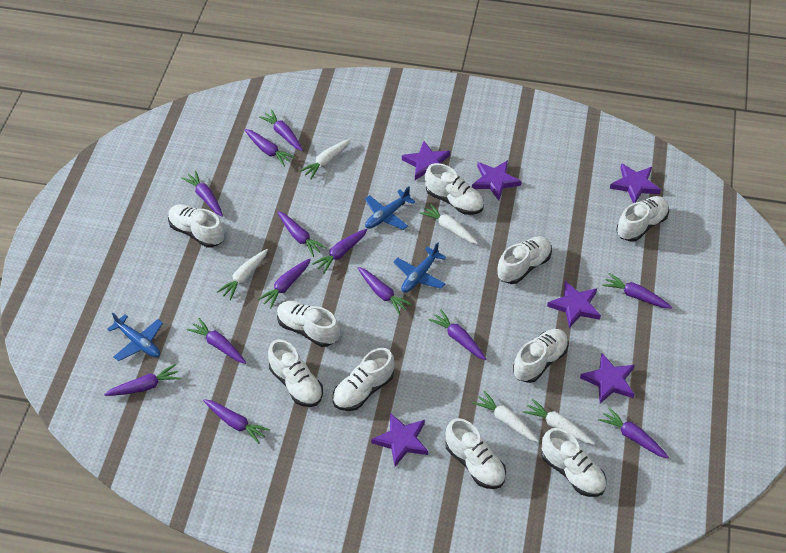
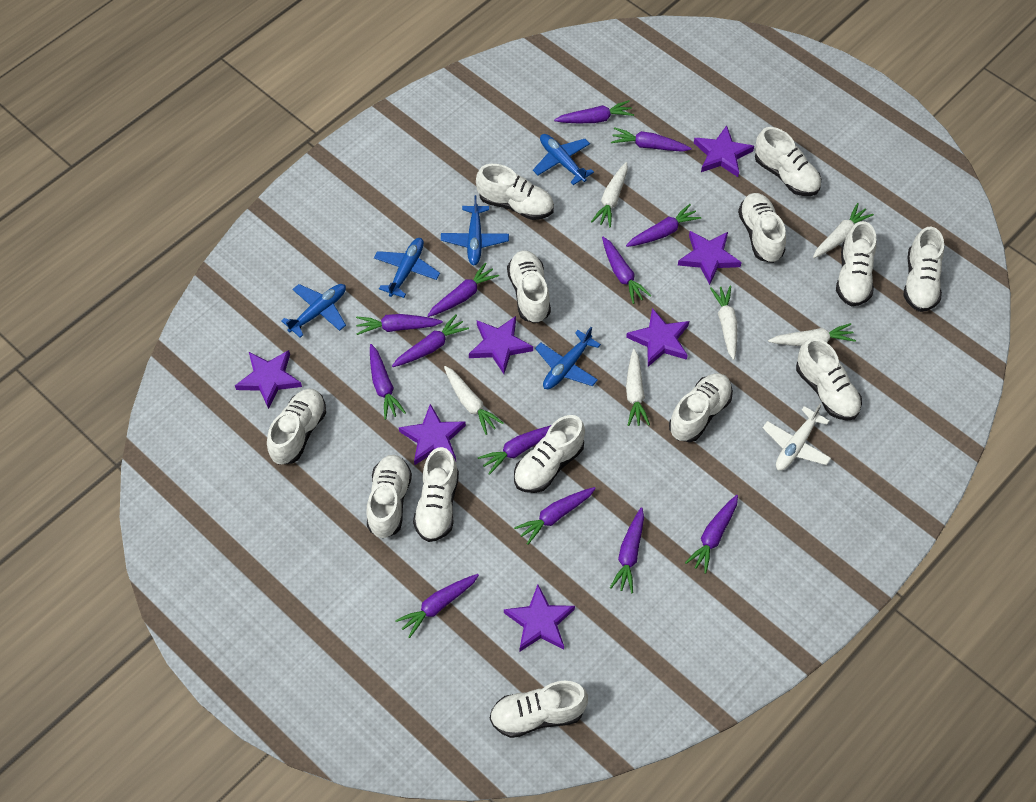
blue plane: 3 -> 5
purple star: 6 -> 7
white carrot: 5 -> 6
white plane: 0 -> 1
white shoe: 10 -> 13

